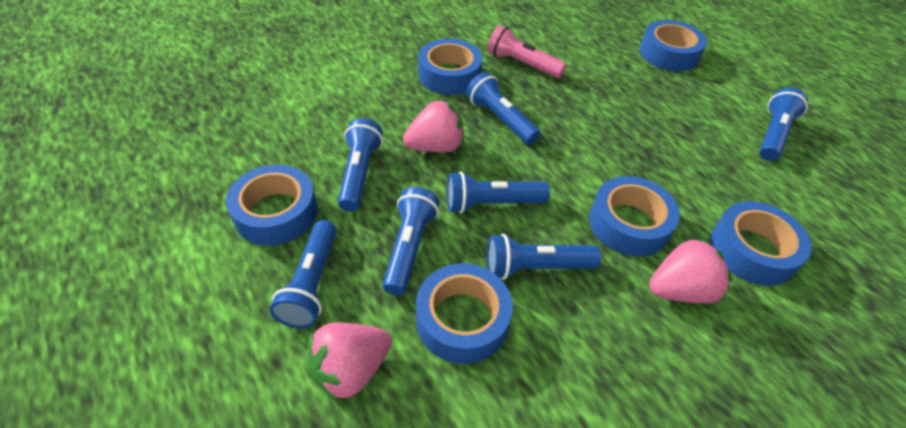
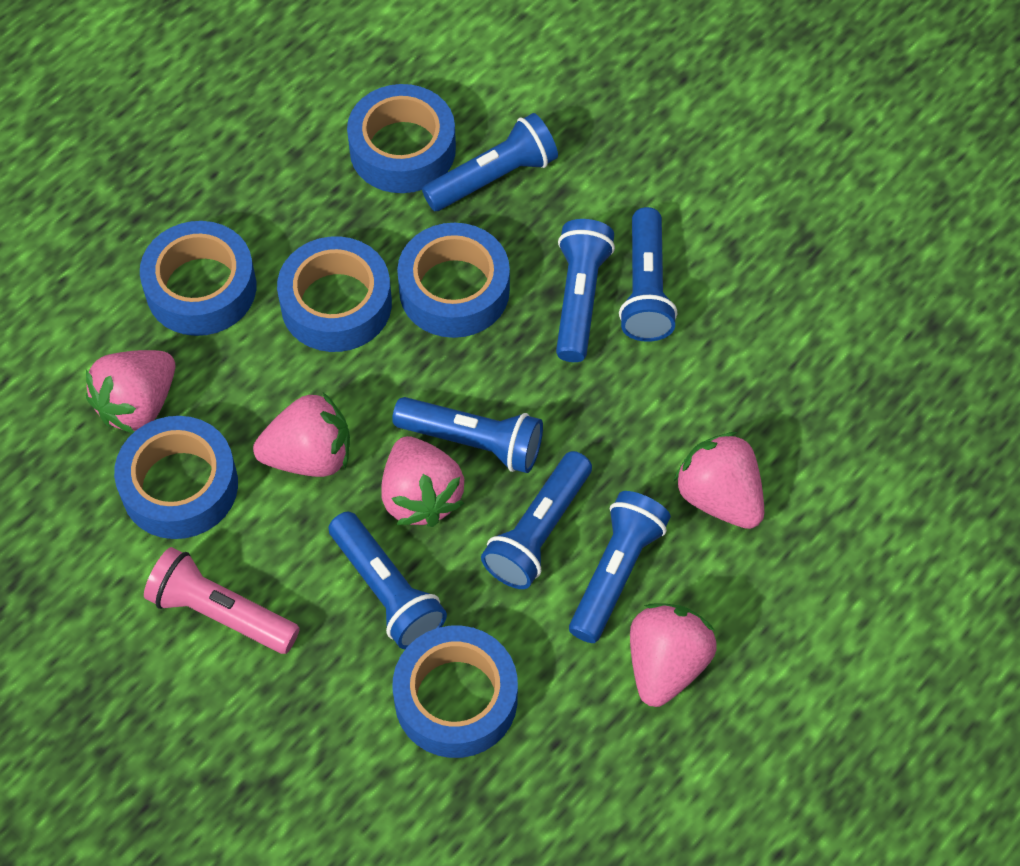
pink strawberry: 3 -> 5

